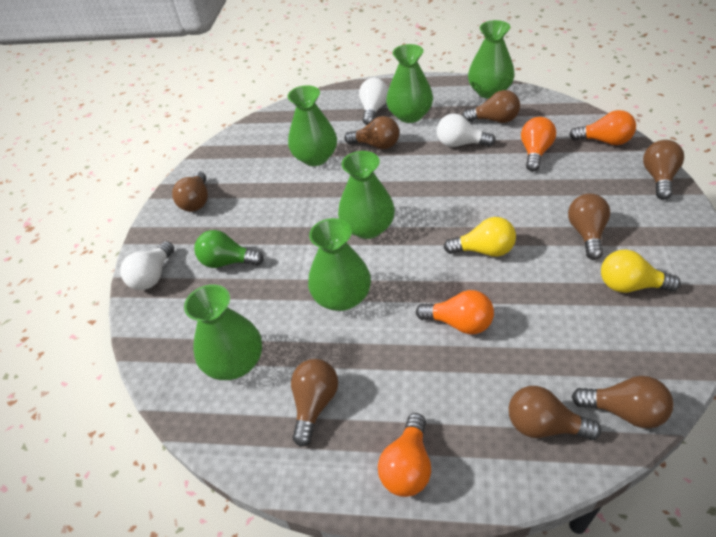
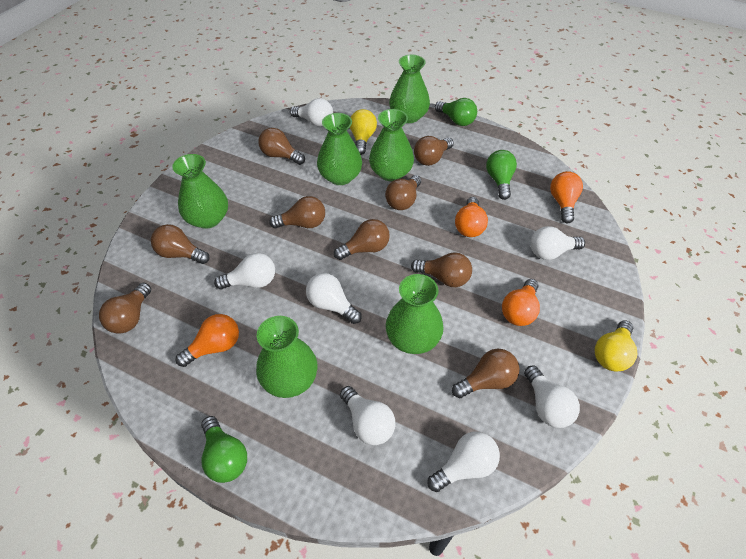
brown light bulb: 8 -> 9
green light bulb: 1 -> 3
white light bulb: 3 -> 7

